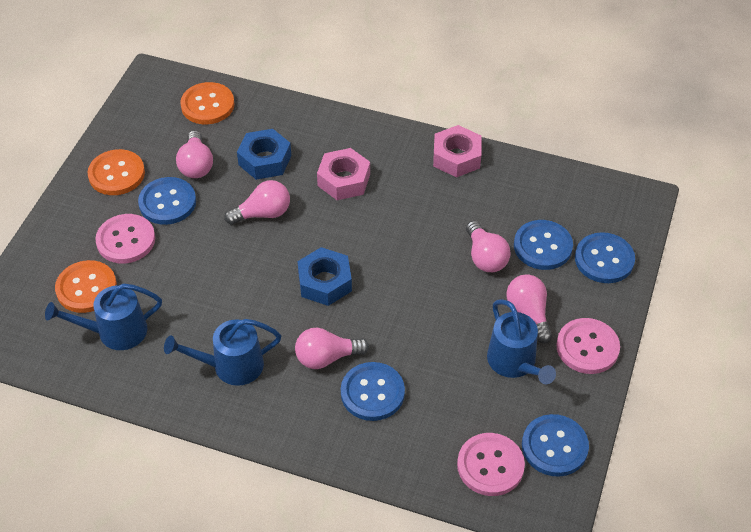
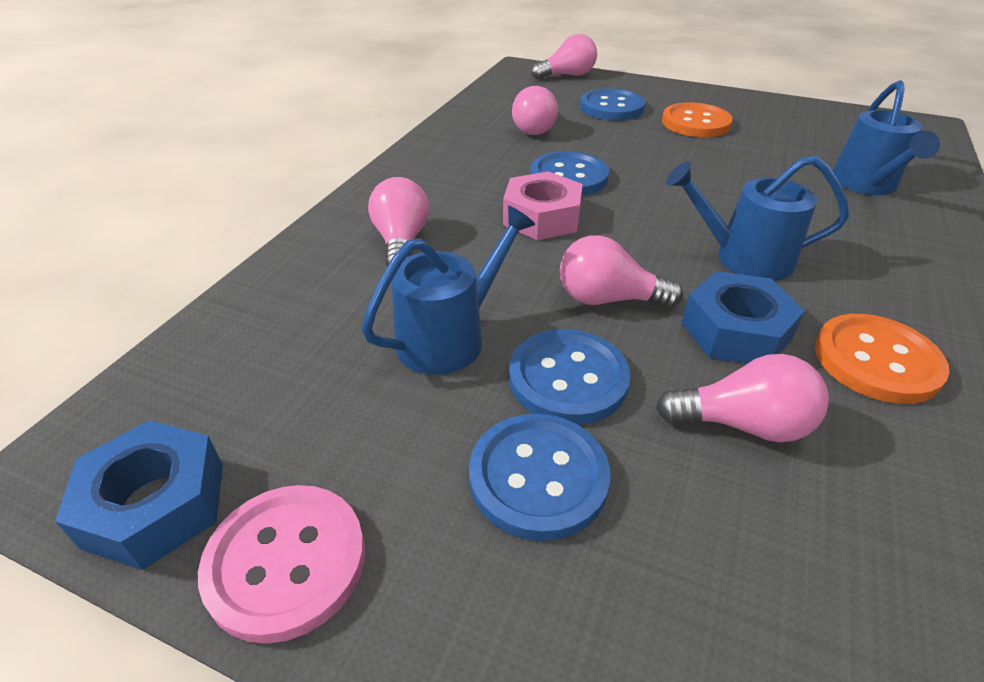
blue button: 5 -> 4
orange button: 3 -> 2
pink button: 3 -> 1
pink nut: 2 -> 1

